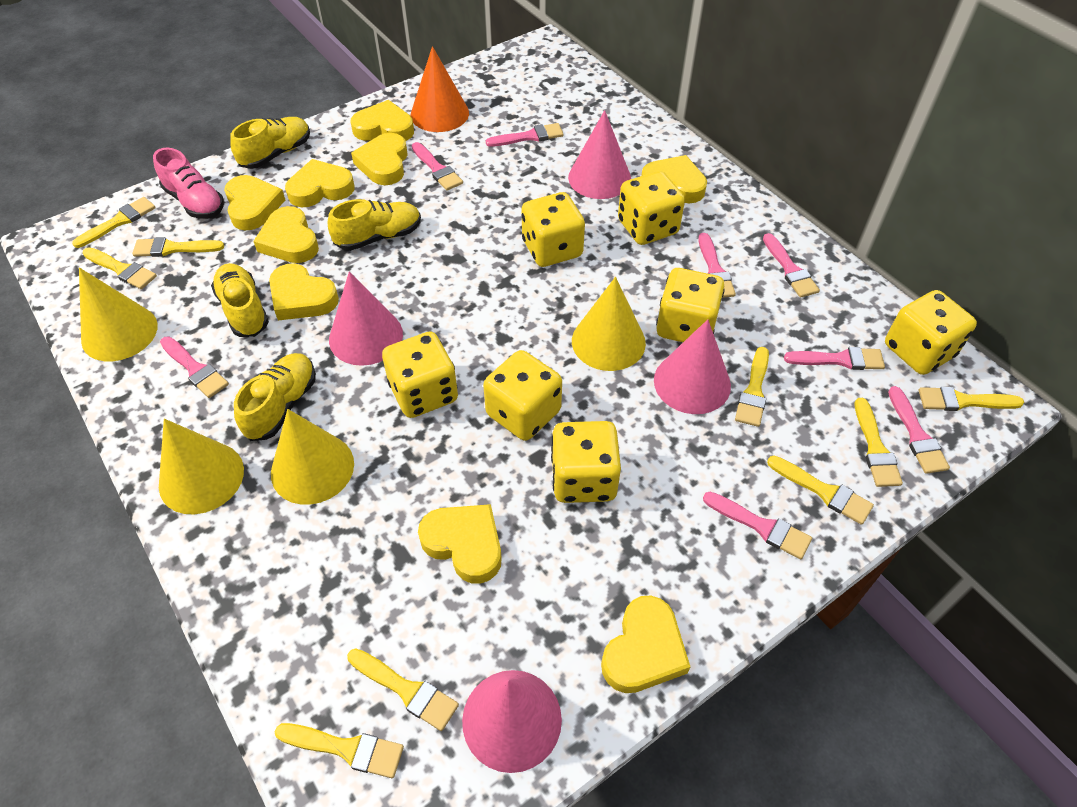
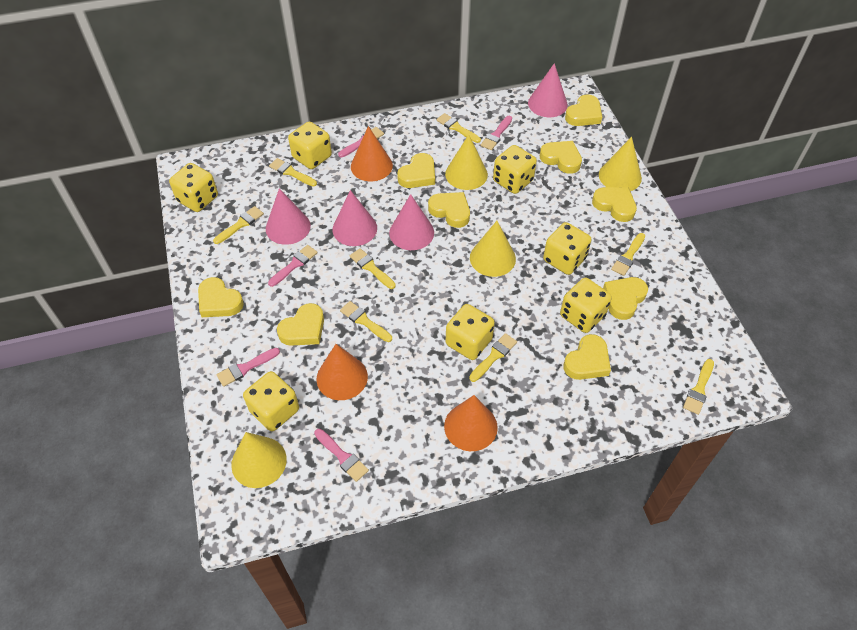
orange cone: 1 -> 3
pink brush: 8 -> 5
pink shoe: 1 -> 0
yellow brush: 9 -> 8
yellow shoe: 4 -> 0

